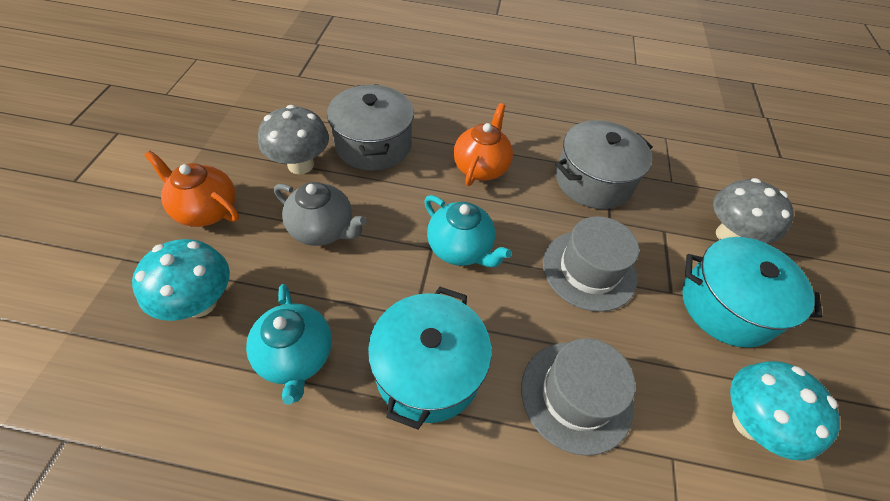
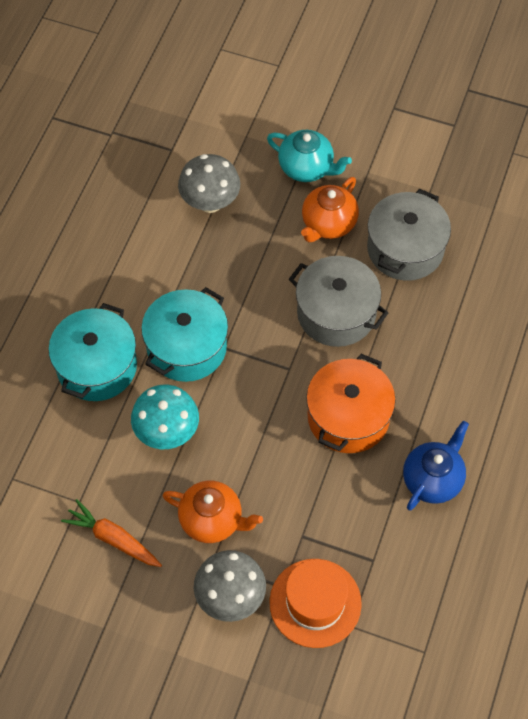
blue teapot: 0 -> 1
grey hat: 2 -> 0
grey teapot: 1 -> 0
orange carrot: 0 -> 1
orange hat: 0 -> 1
orange pot: 0 -> 1
turquoise mushroom: 2 -> 1
turquoise teapot: 2 -> 1

